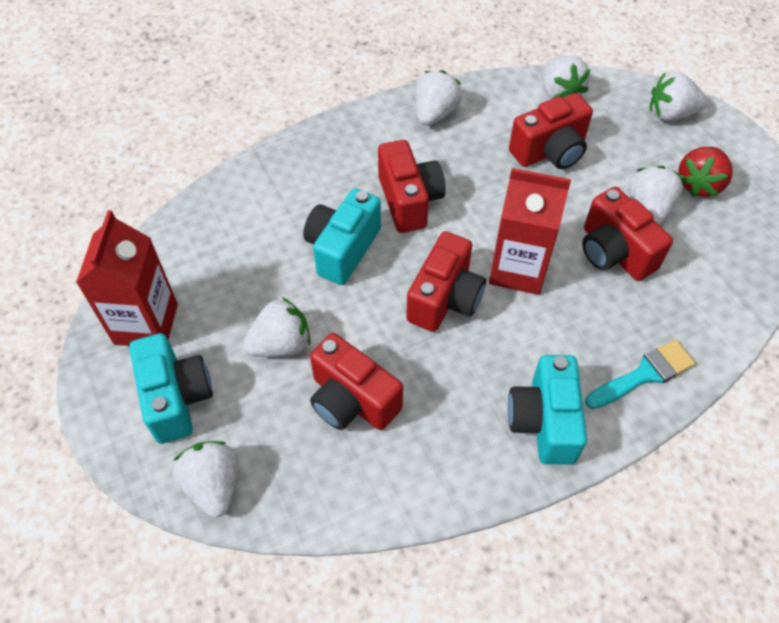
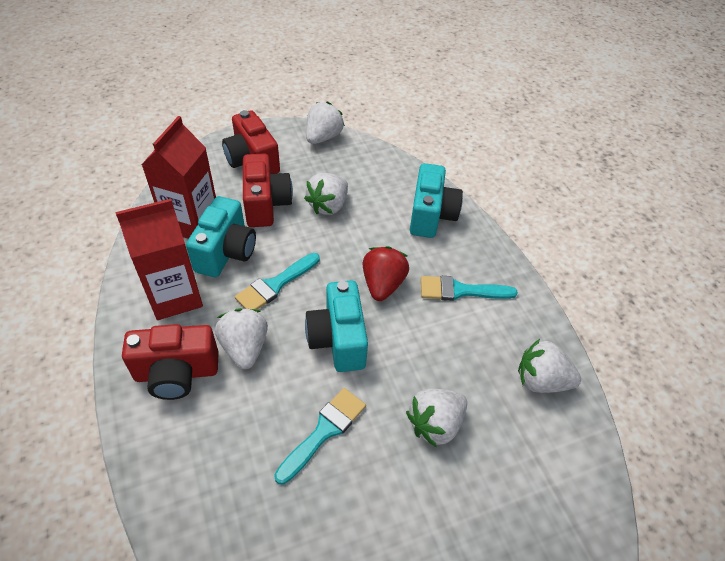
red camera: 5 -> 3
turquoise brush: 1 -> 3
white strawberry: 6 -> 5

